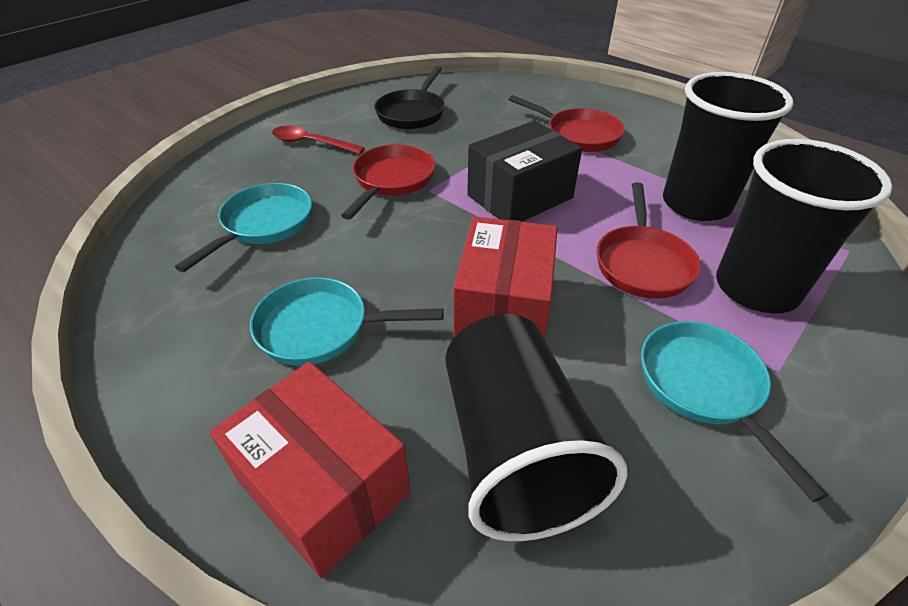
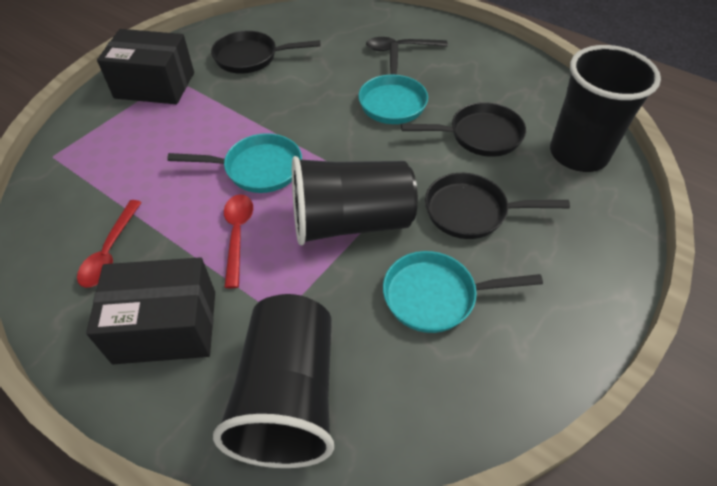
black box: 1 -> 2
black pan: 1 -> 3
black spoon: 0 -> 1
red box: 2 -> 0
red pan: 3 -> 0
red spoon: 1 -> 2

